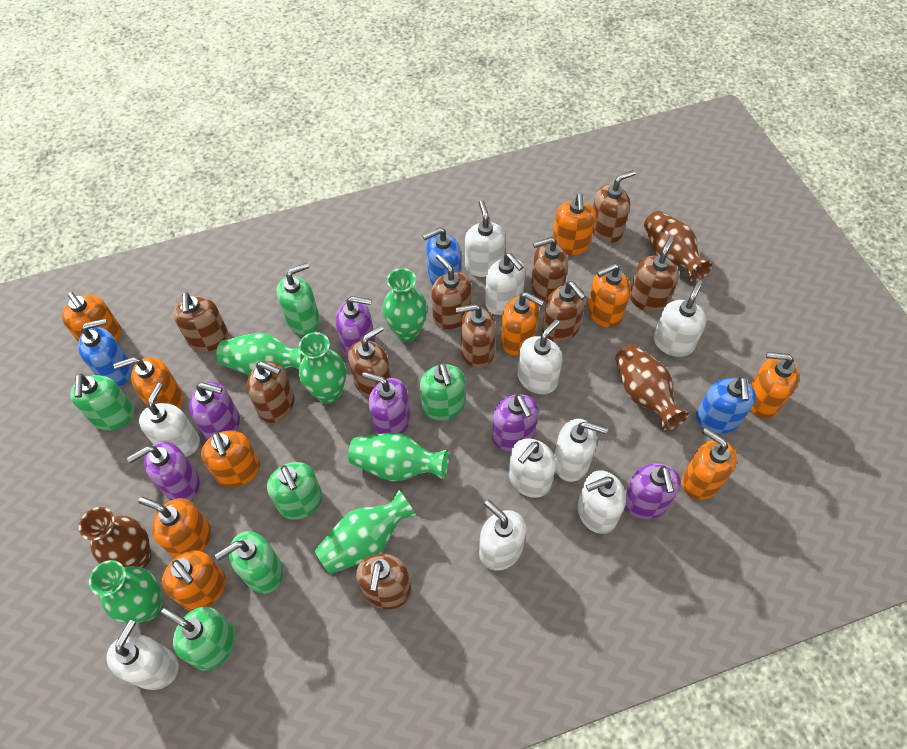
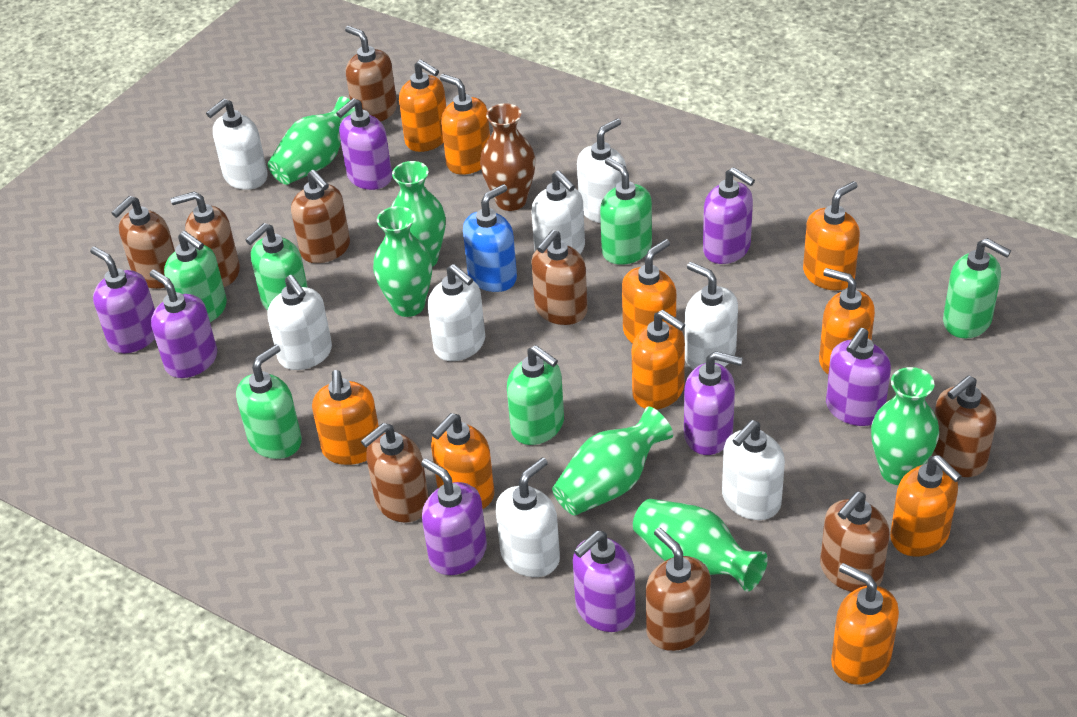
blue soap dispenser: 3 -> 1
brown soap dispenser: 10 -> 9
brown vase: 3 -> 1
purple soap dispenser: 6 -> 8
white soap dispenser: 10 -> 8

